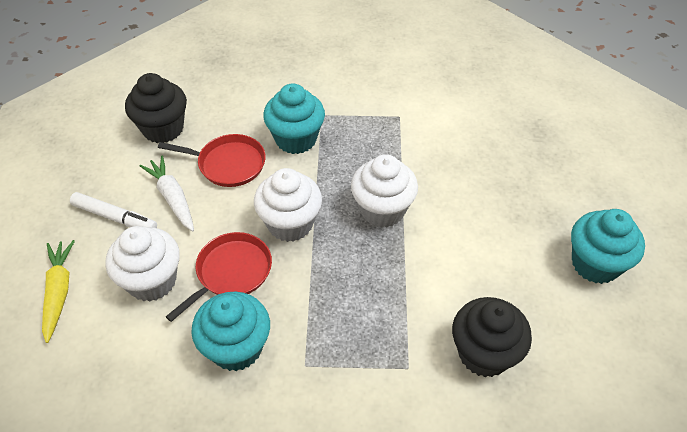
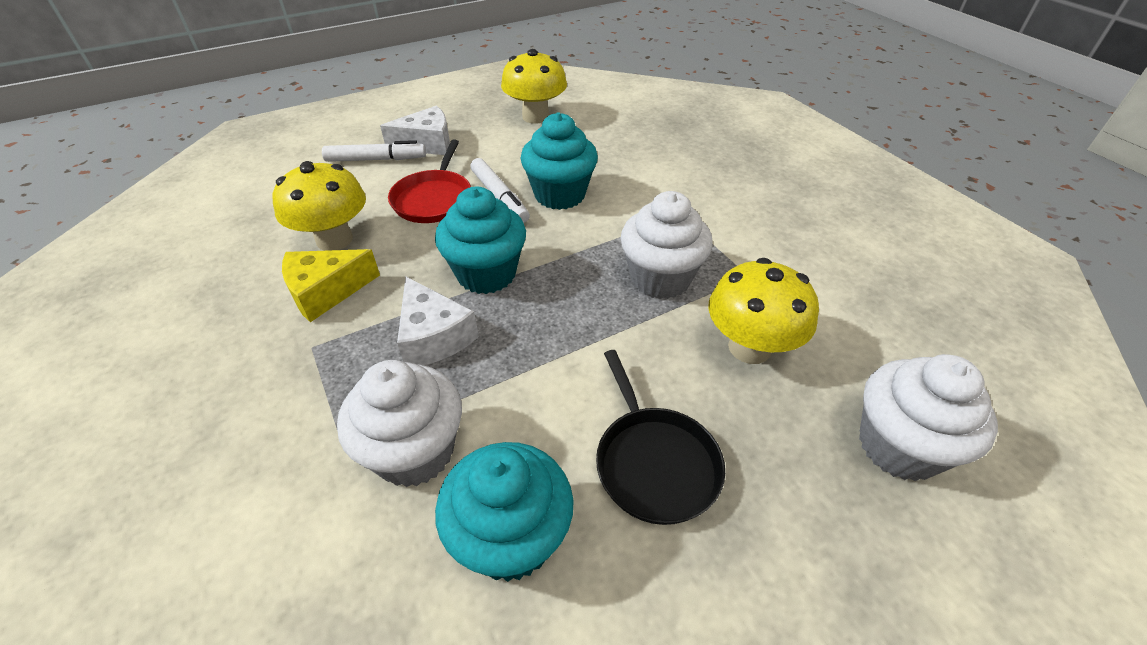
black cupcake: 2 -> 0
black pan: 0 -> 1
red pan: 2 -> 1
white carrot: 1 -> 0
white cheese: 0 -> 2
white marker: 1 -> 2
yellow carrot: 1 -> 0
yellow cheese: 0 -> 1
yellow mushroom: 0 -> 3

